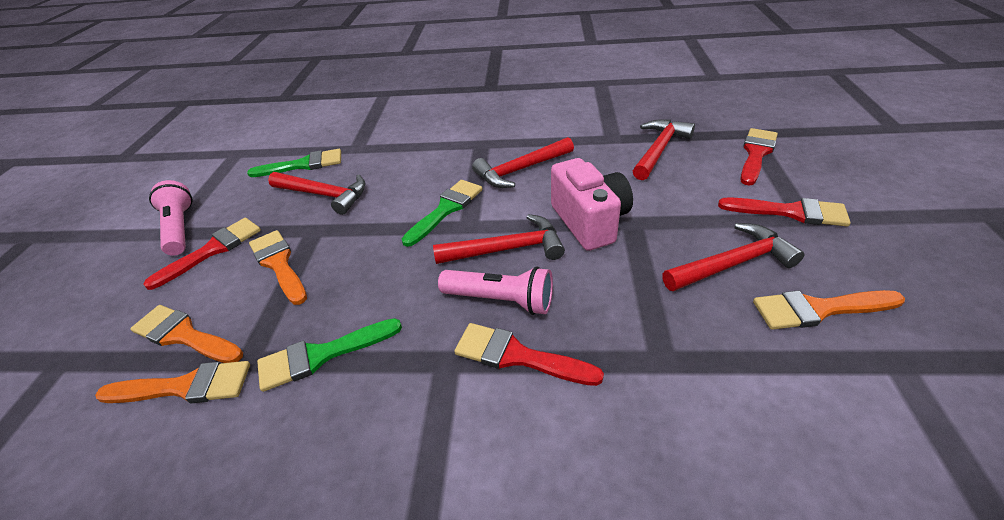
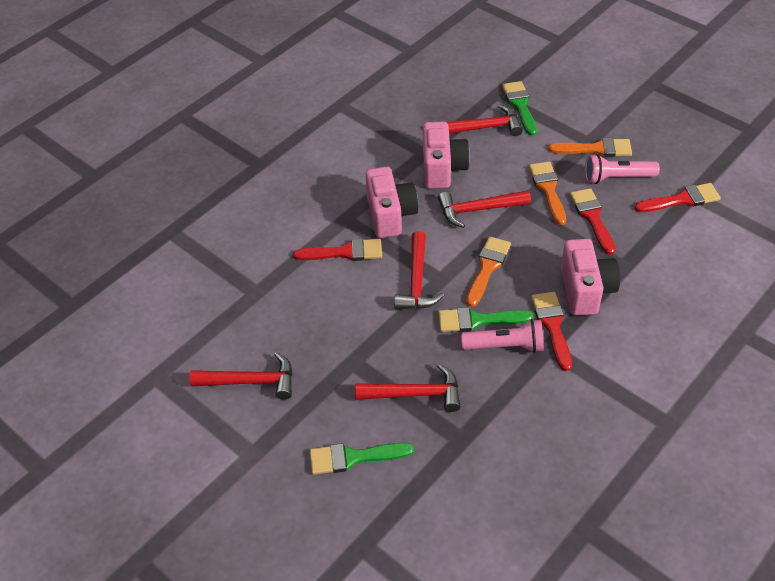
orange brush: 4 -> 3
pink camera: 1 -> 3

